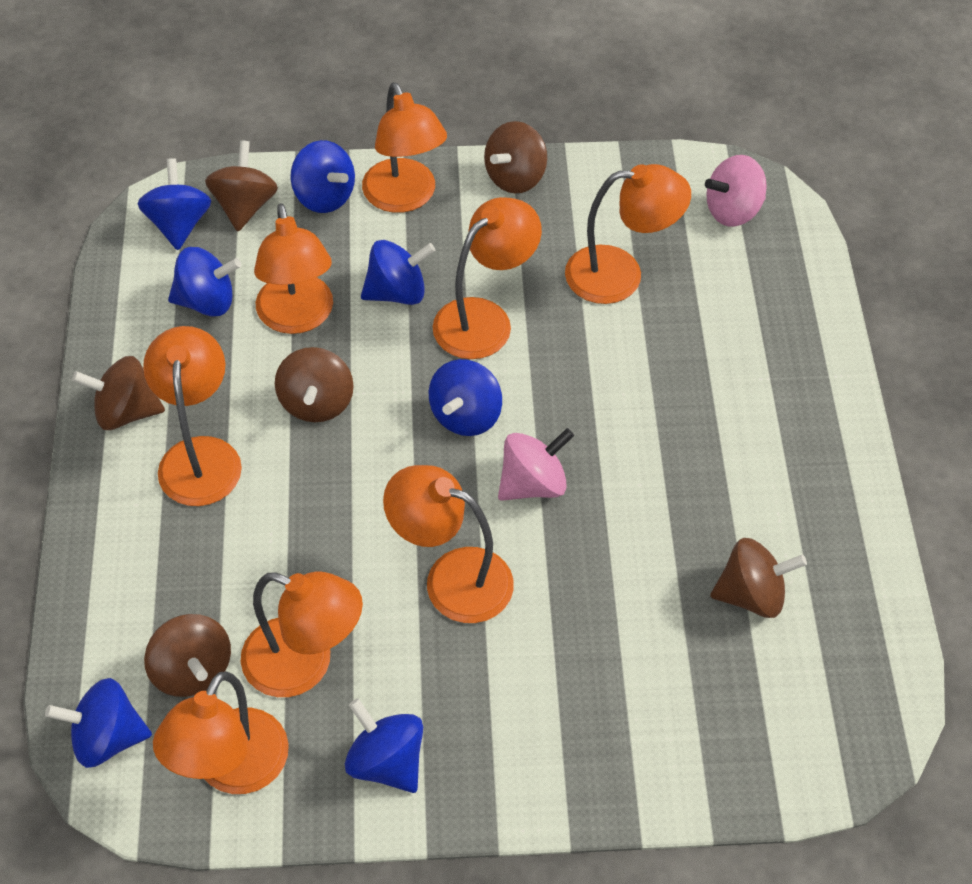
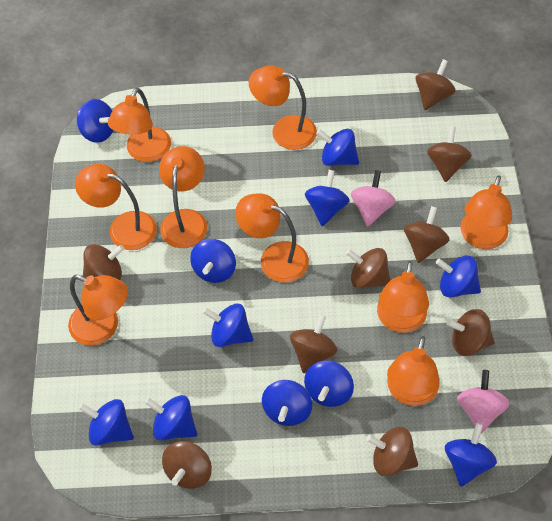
blue spinning top: 7 -> 11
brown spinning top: 6 -> 9
orange lamp: 8 -> 9

